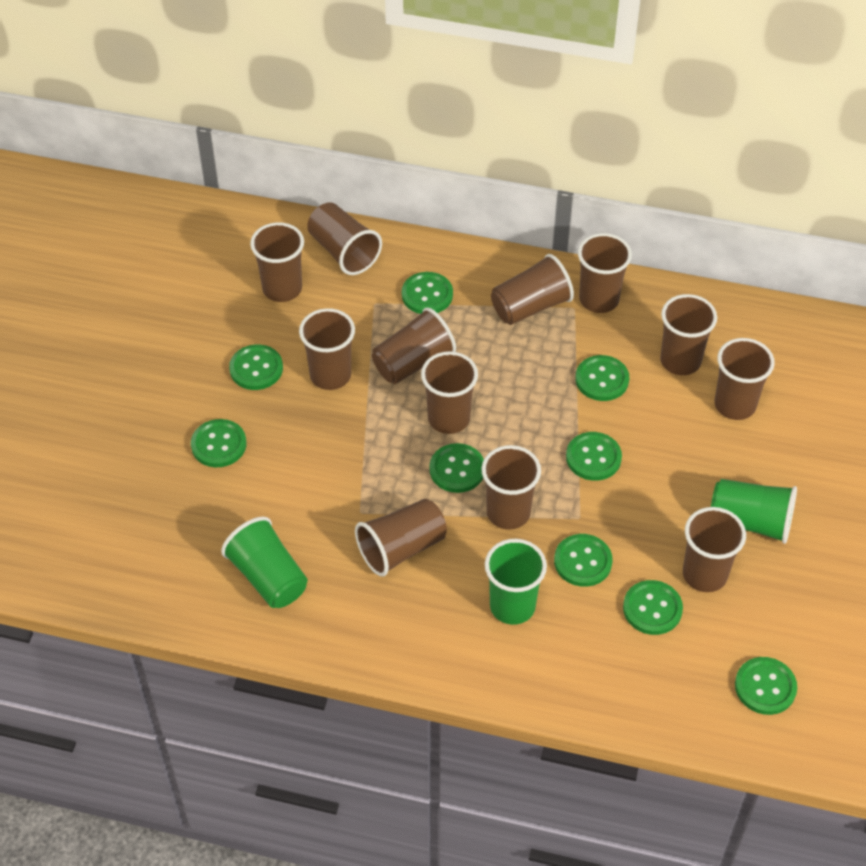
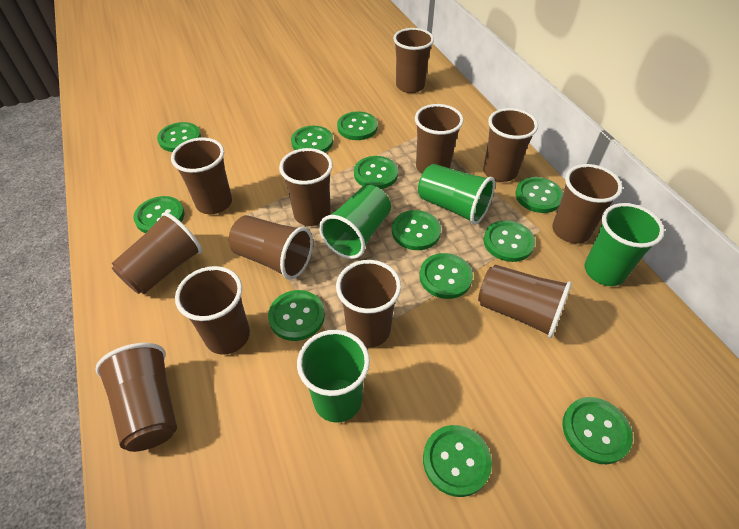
green button: 9 -> 12
green cup: 3 -> 4

